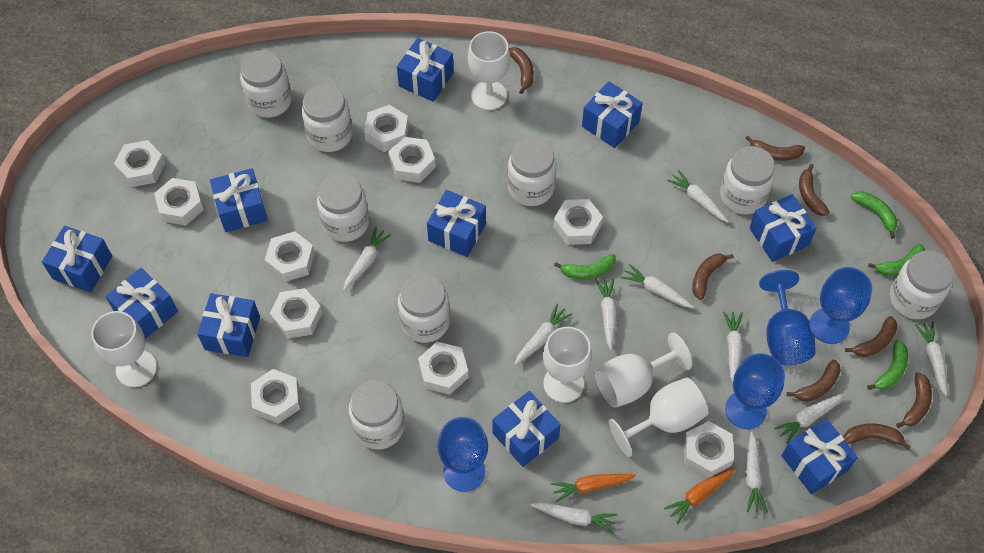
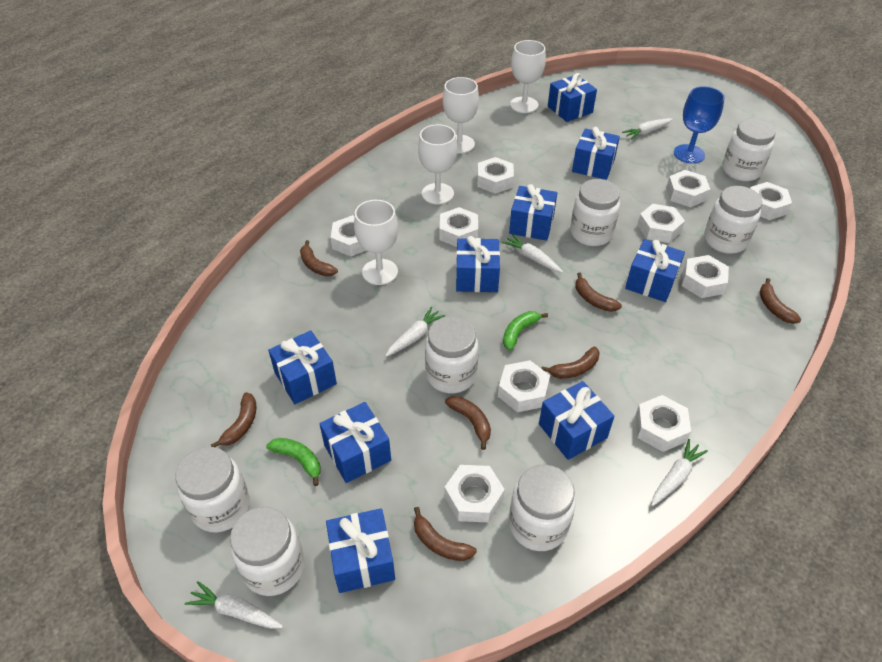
blue gift: 10 -> 9
blue goblet: 4 -> 1
brown banana: 8 -> 7
green banana: 4 -> 2
orange carrot: 2 -> 0
white carrot: 10 -> 5
white goblet: 5 -> 4
white jar: 8 -> 7

